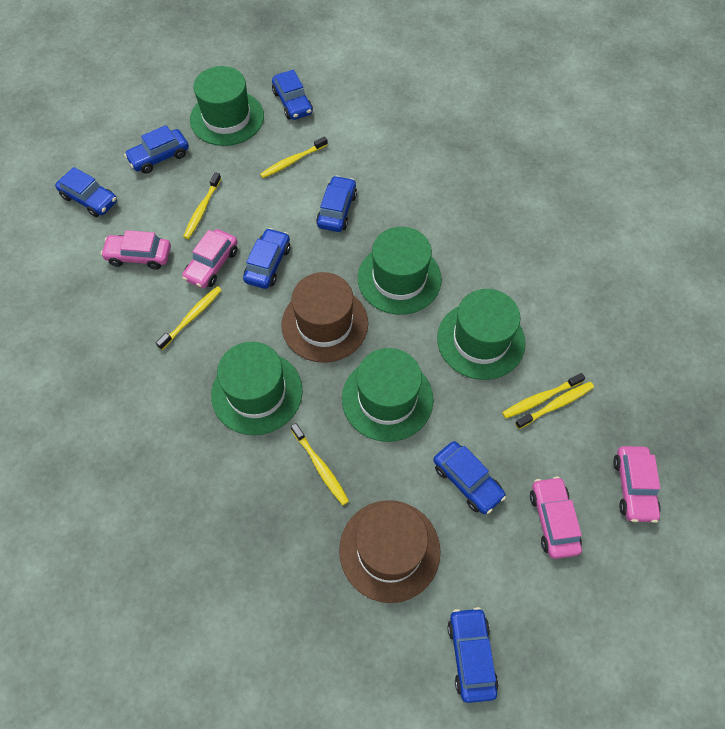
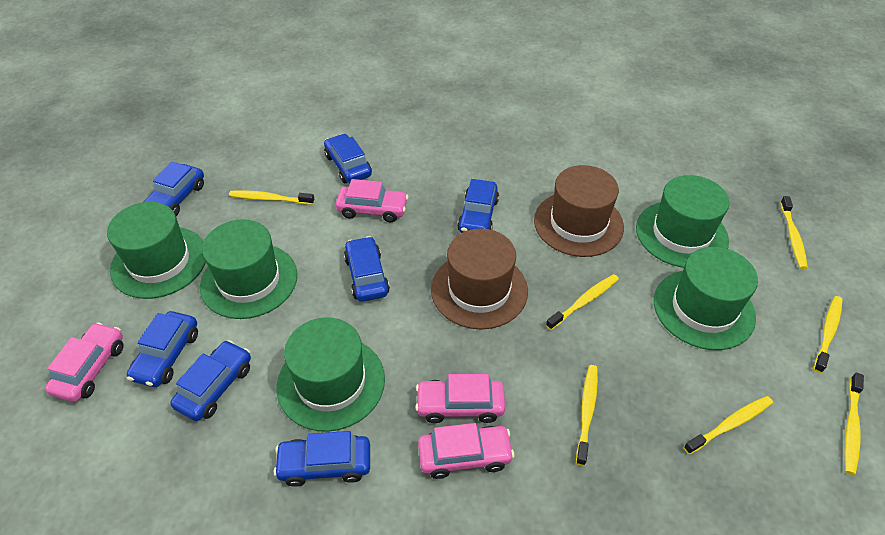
yellow toothbrush: 6 -> 7

